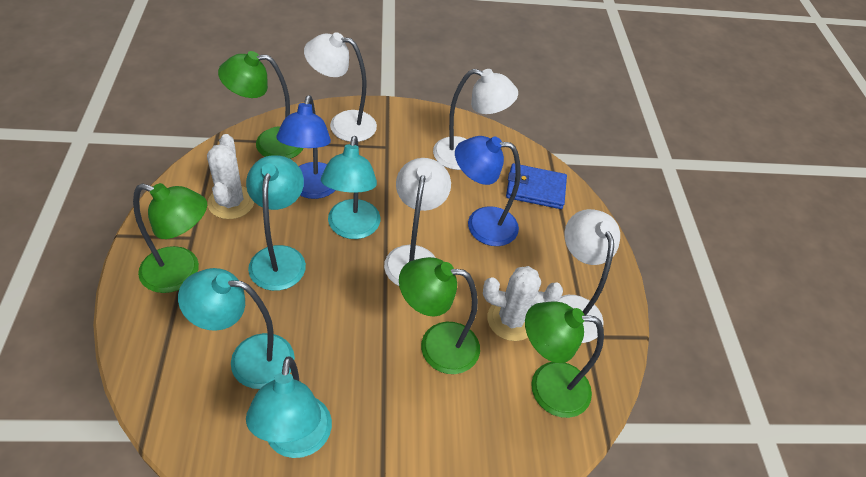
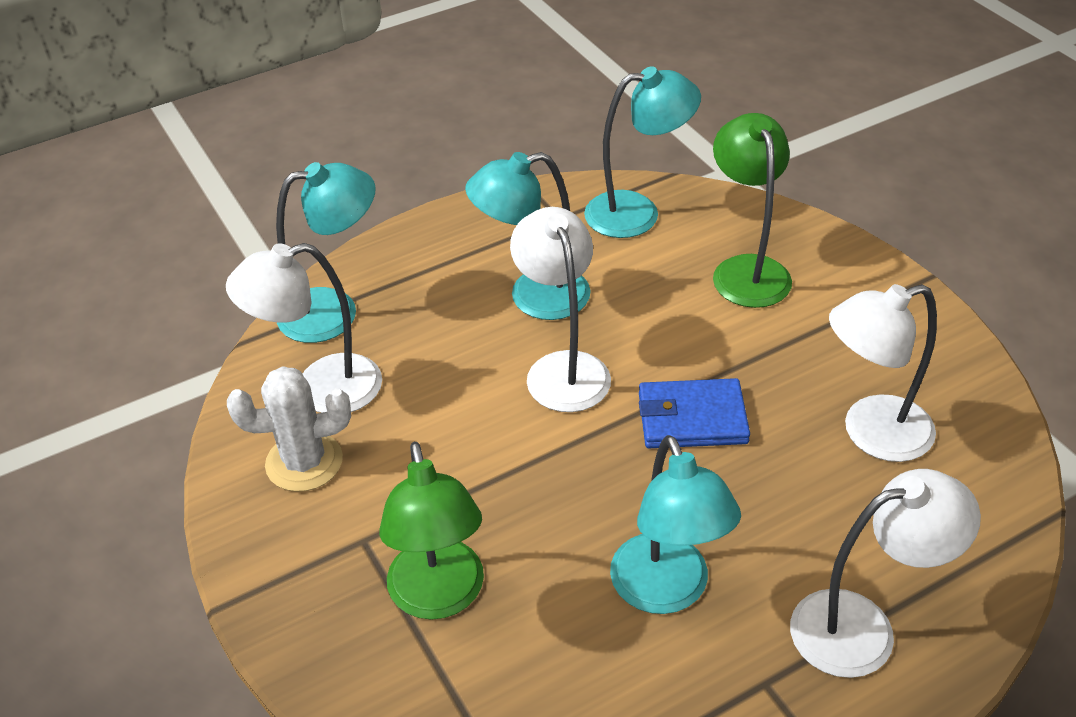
blue lamp: 2 -> 0
green lamp: 4 -> 2
white cactus: 2 -> 1

